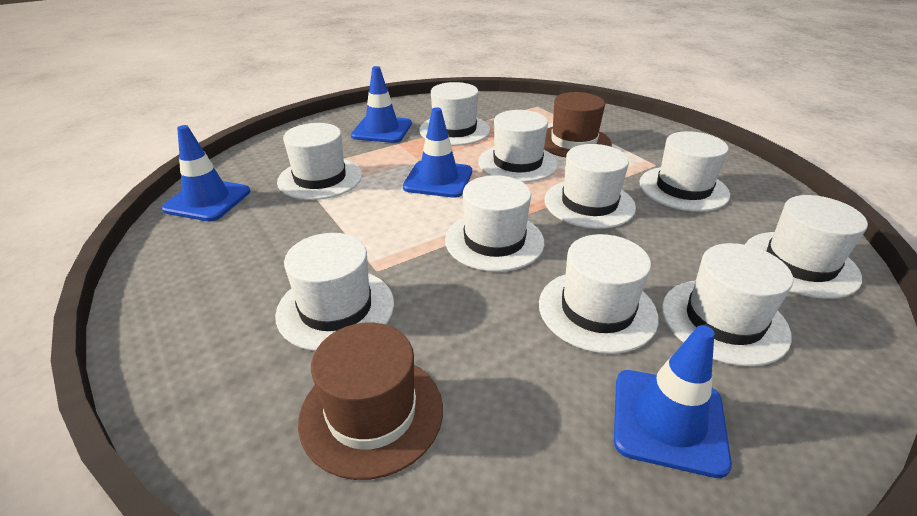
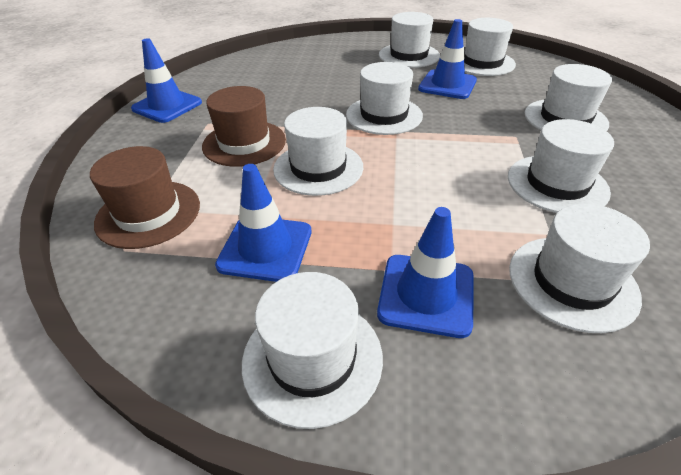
white hat: 10 -> 8

